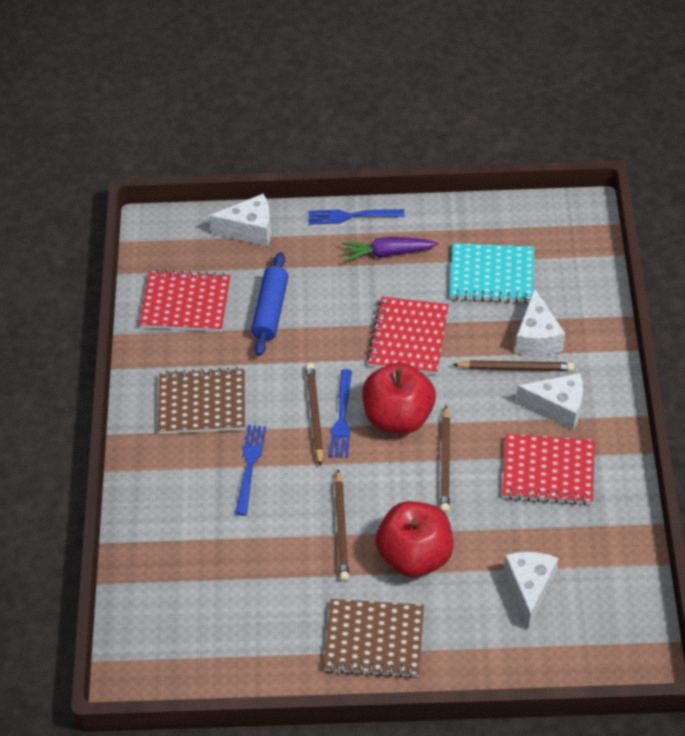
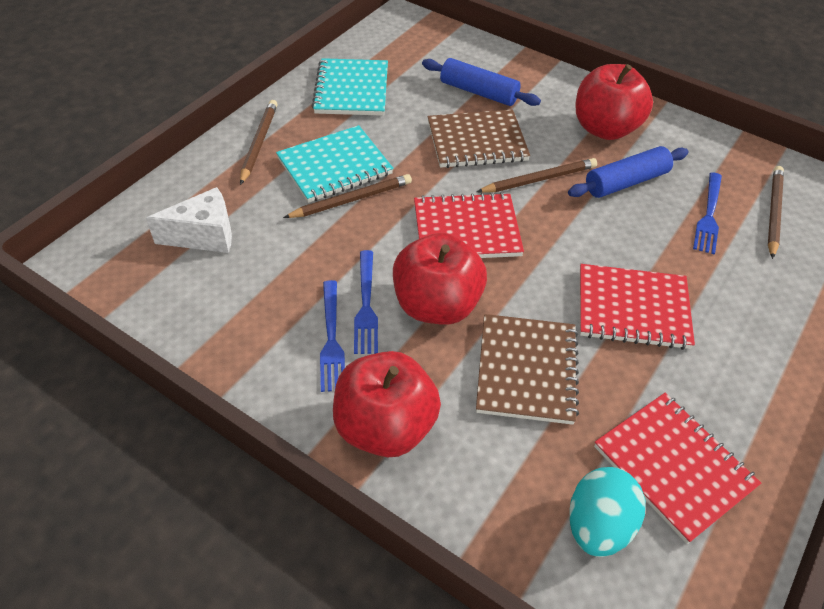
blue rolling pin: 1 -> 2
purple carrot: 1 -> 0
red apple: 2 -> 3
turquoise egg: 0 -> 1
turquoise notebook: 1 -> 2
white cheese: 4 -> 1

